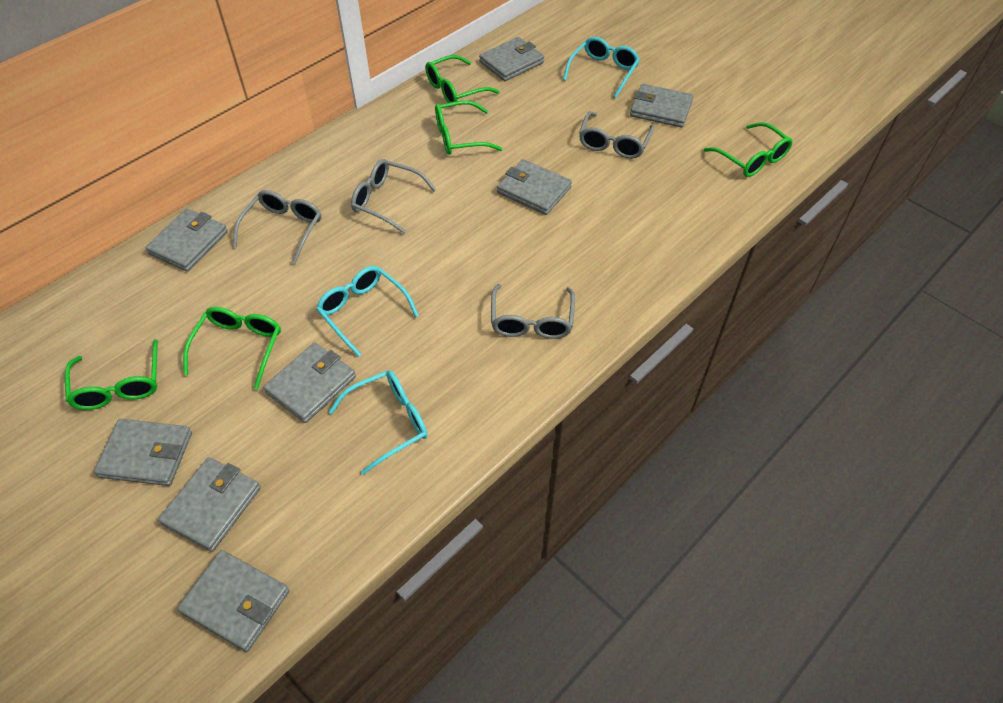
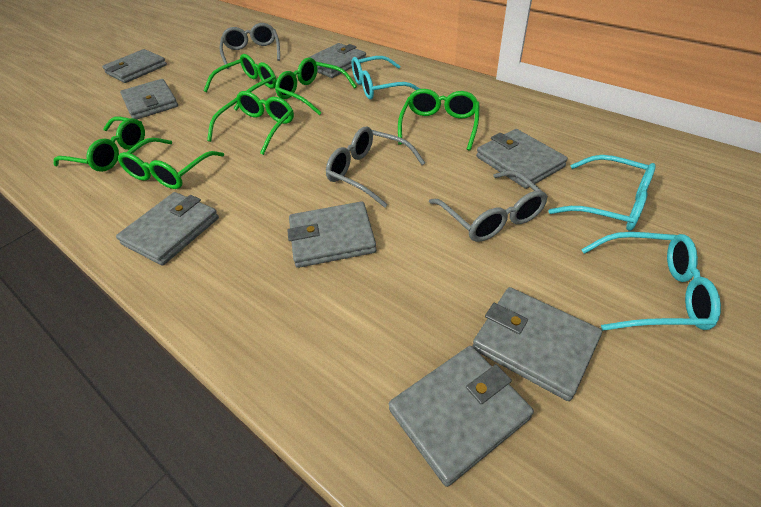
green glasses: 5 -> 6
grey glasses: 4 -> 3

